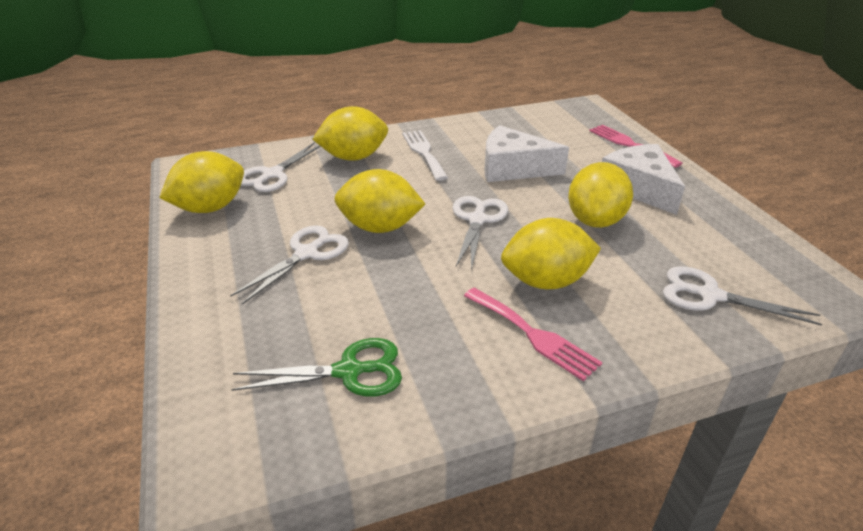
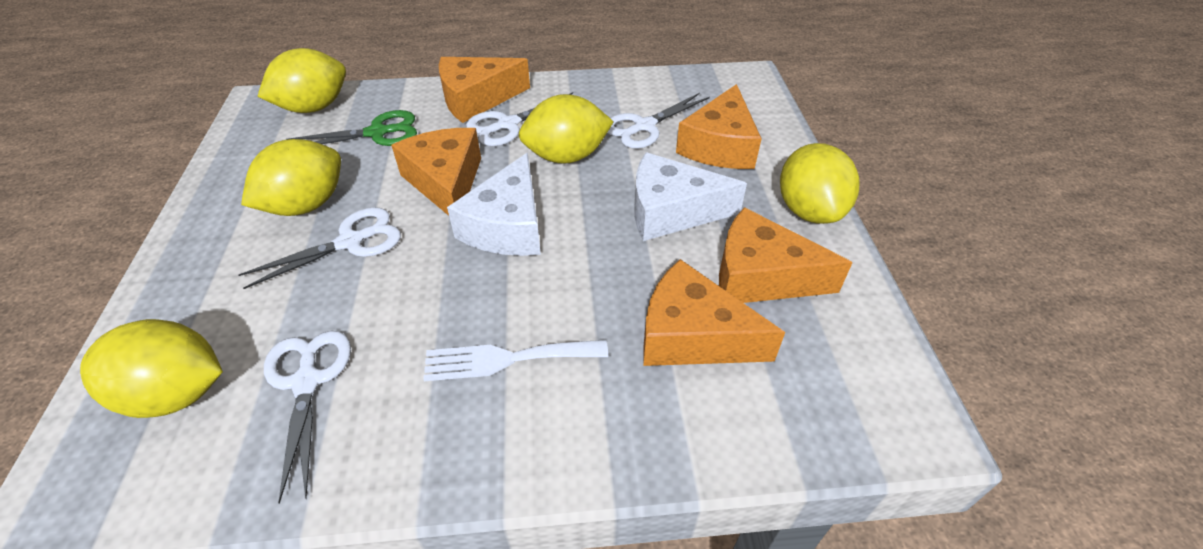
orange cheese: 0 -> 5
pink fork: 2 -> 0

